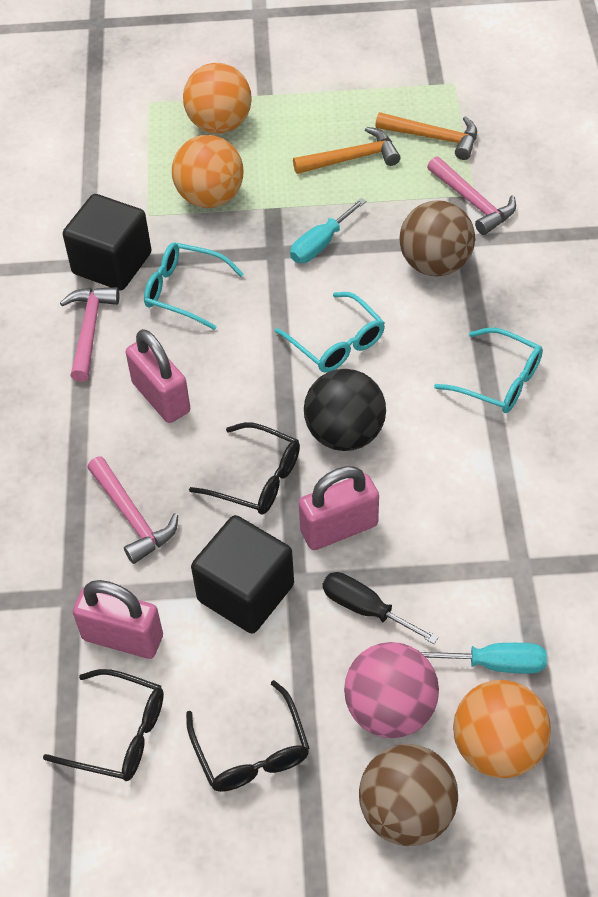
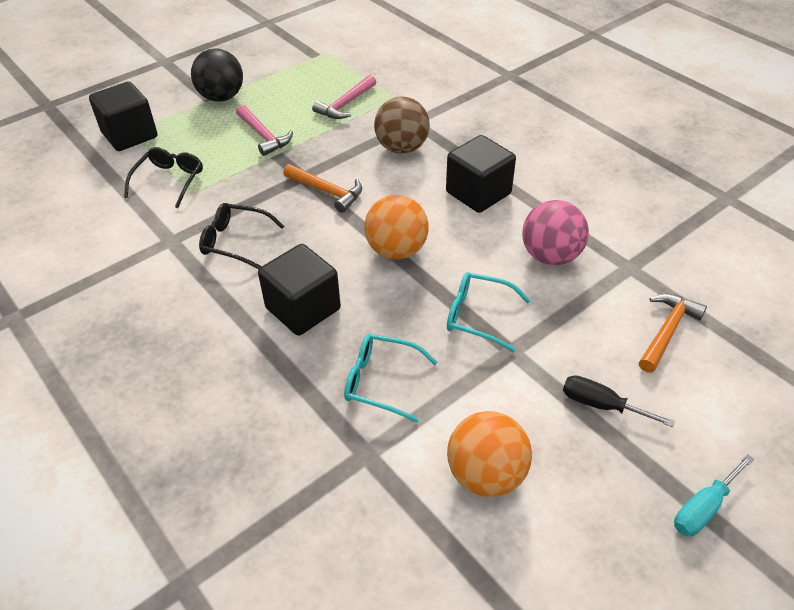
black cube: 2 -> 3
black glasses: 3 -> 2
brown ball: 2 -> 1
orange ball: 3 -> 2
pink hammer: 3 -> 2
pink padlock: 3 -> 0
turquoise glasses: 3 -> 2
turquoise screwdriver: 2 -> 1

